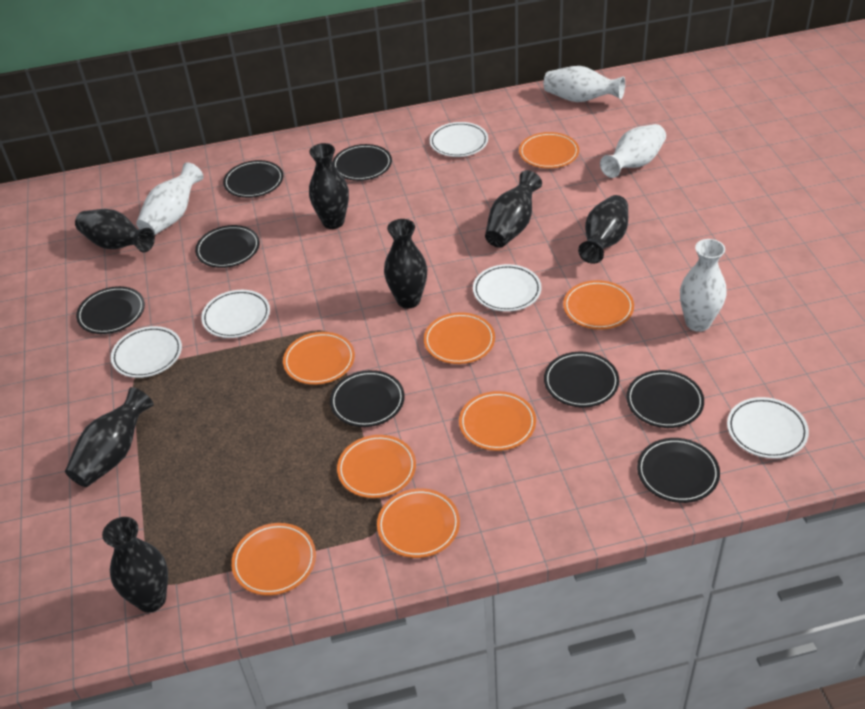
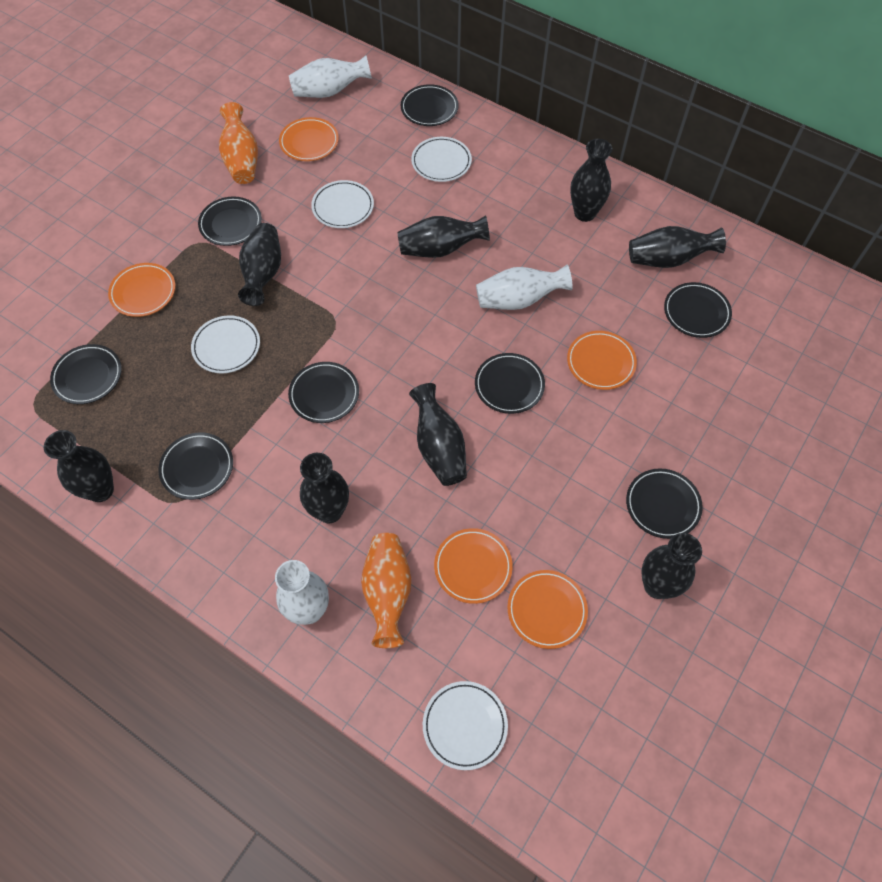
black vase: 7 -> 8
orange plate: 8 -> 5
orange vase: 0 -> 2
white plate: 5 -> 4
white vase: 4 -> 3

